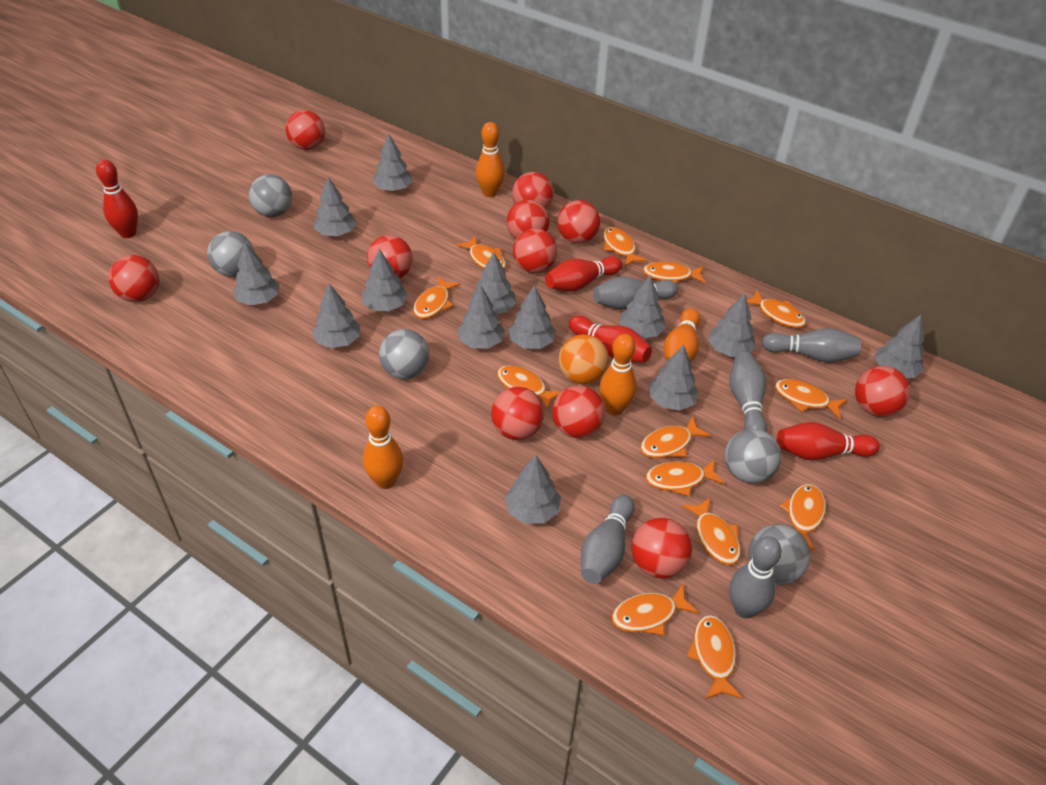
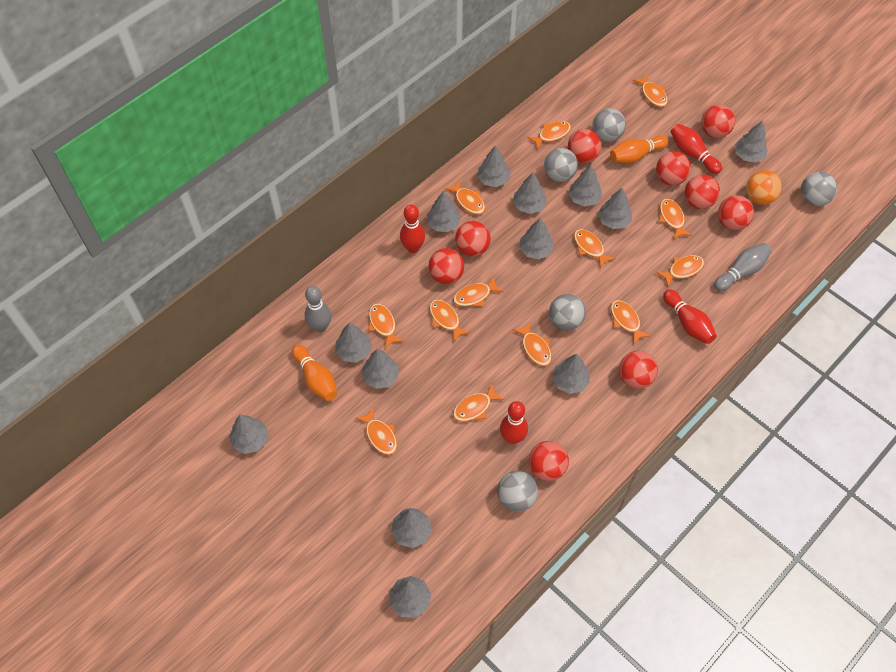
grey bowling pin: 5 -> 2
orange bowling pin: 4 -> 2
red ball: 11 -> 9

